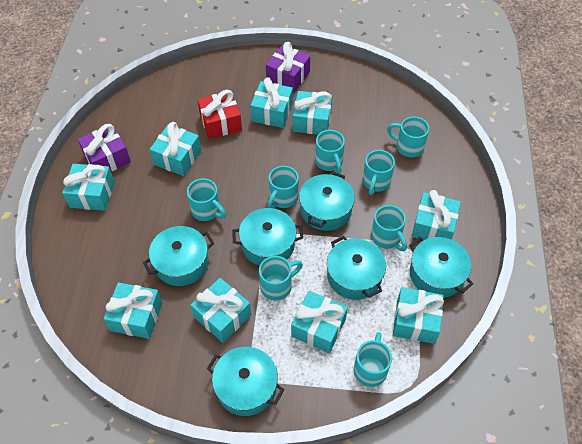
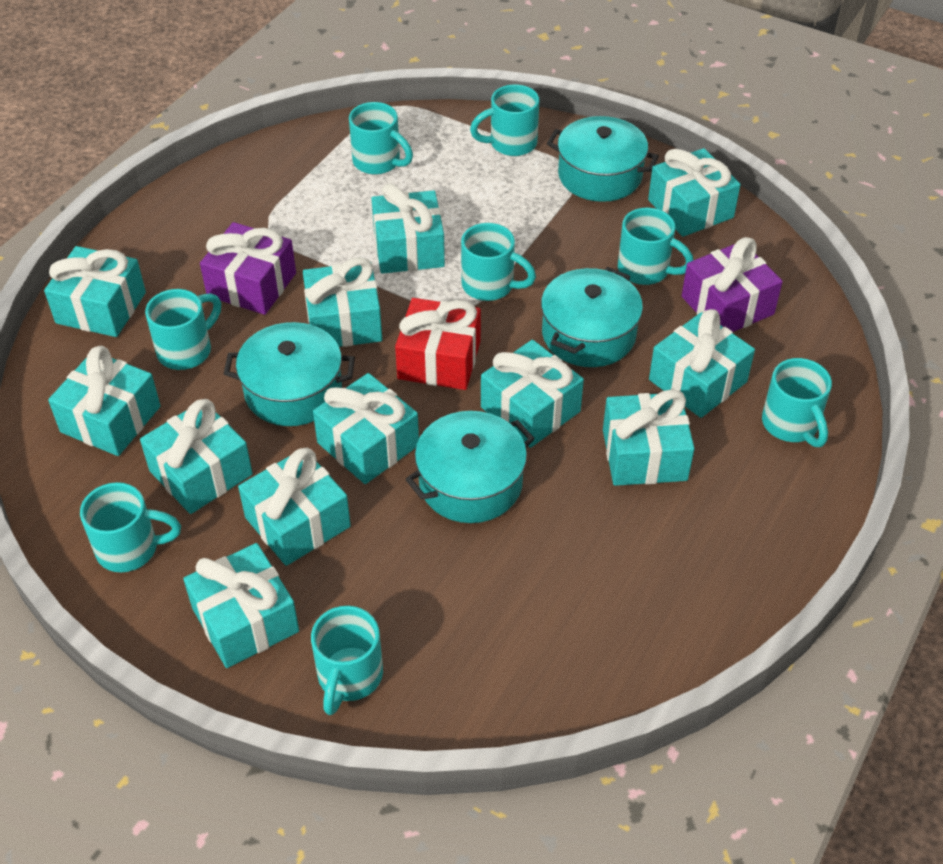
turquoise gift: 9 -> 12
turquoise pot: 6 -> 4

